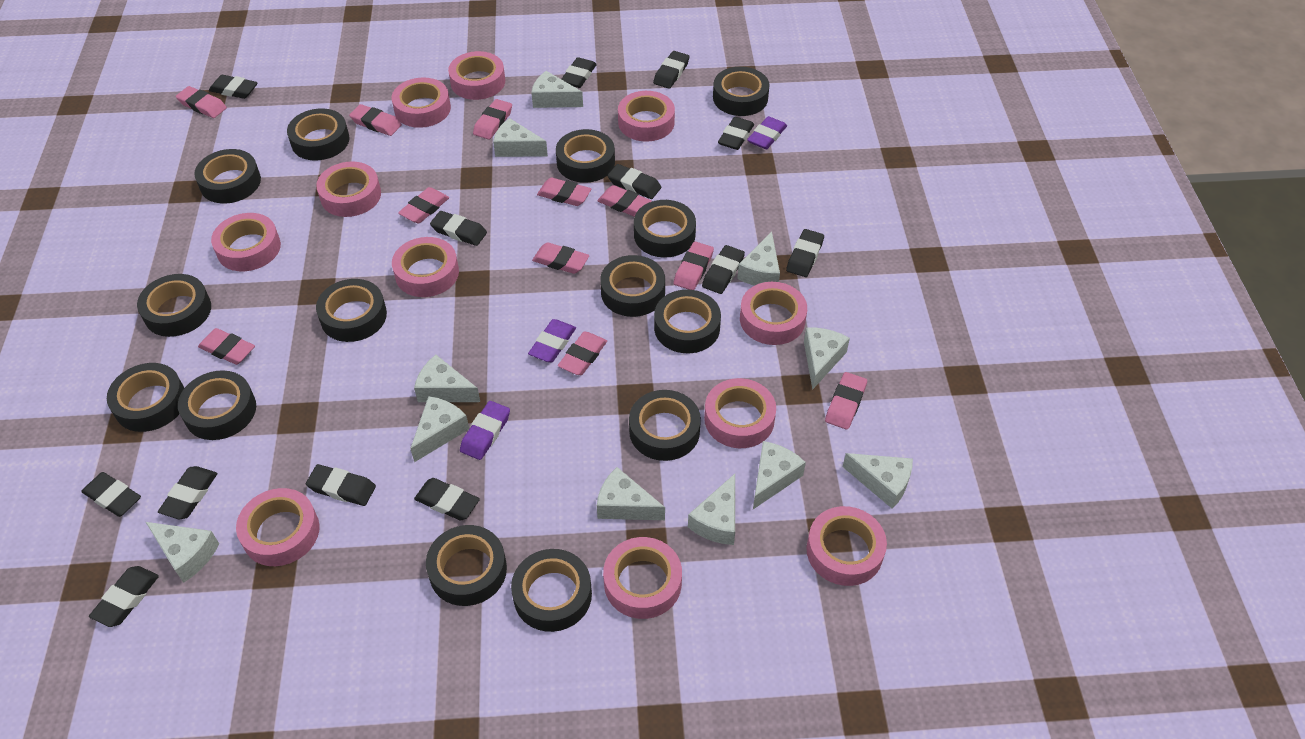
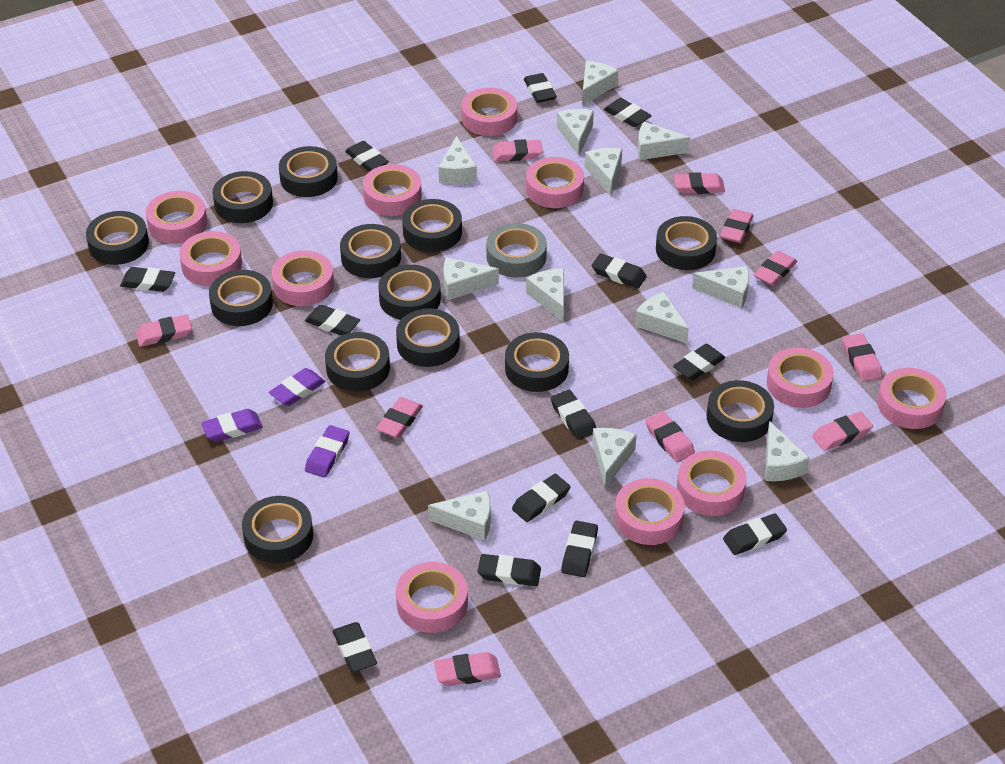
black tape: 14 -> 13
grey tape: 0 -> 1
pink eraser: 11 -> 10
white cheese: 11 -> 12

